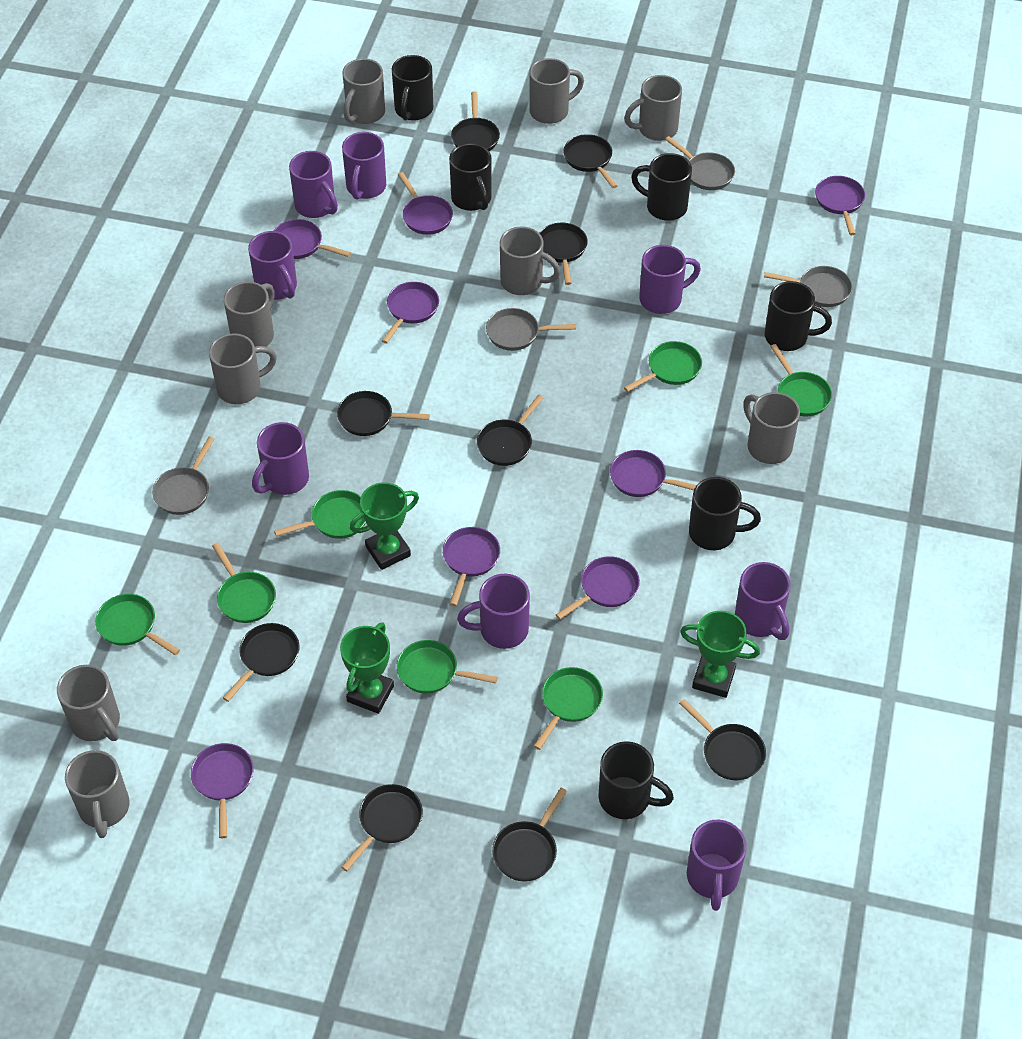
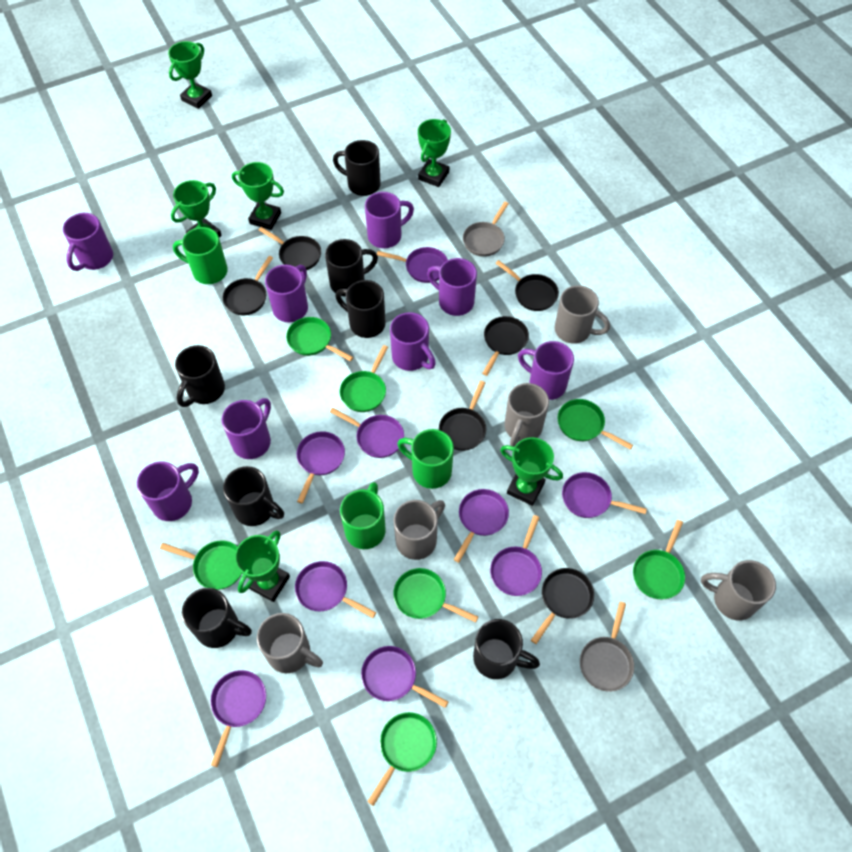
black mug: 6 -> 7
black pan: 9 -> 6
green mug: 0 -> 3
green trophy: 3 -> 6
grey mug: 9 -> 5
grey pan: 4 -> 2
purple pan: 8 -> 9

